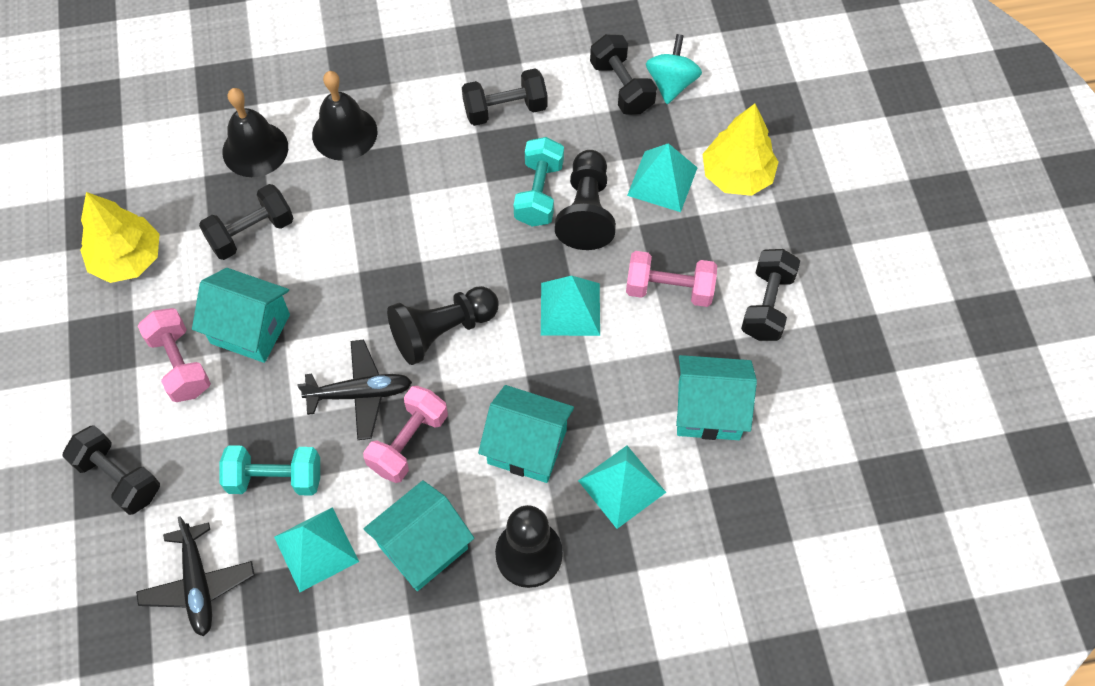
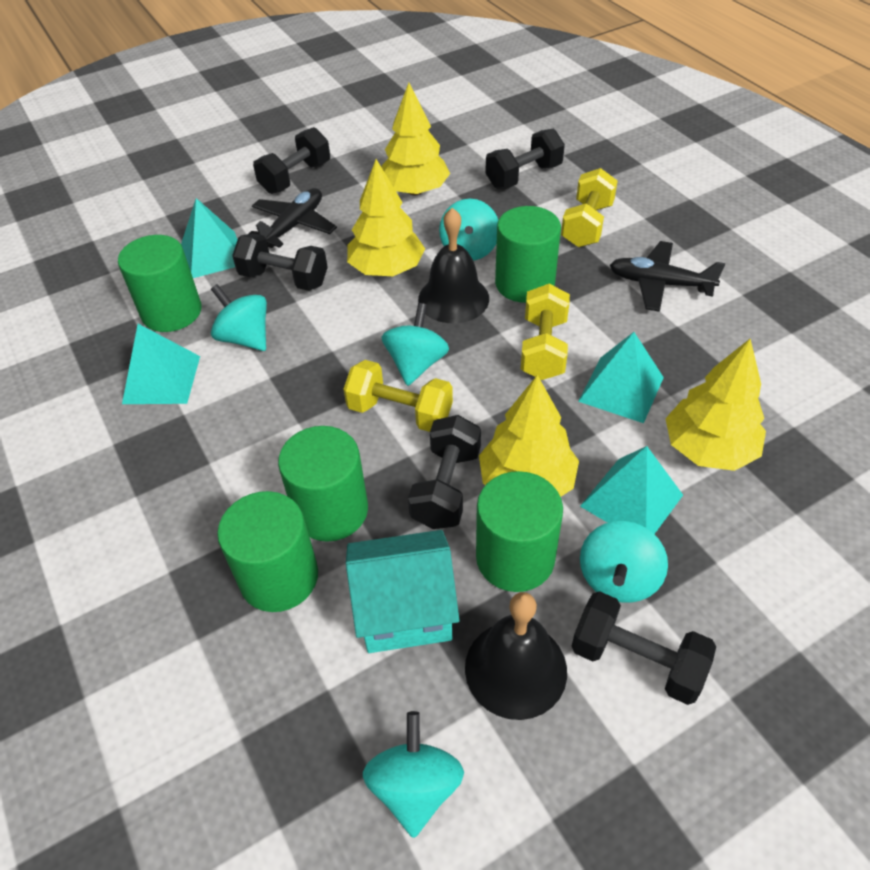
black pawn: 3 -> 0
green cylinder: 0 -> 5
pink dumbbell: 3 -> 0
turquoise dumbbell: 2 -> 0
turquoise house: 4 -> 1
turquoise spinning top: 1 -> 5
yellow dumbbell: 0 -> 3
yellow tree: 2 -> 4

